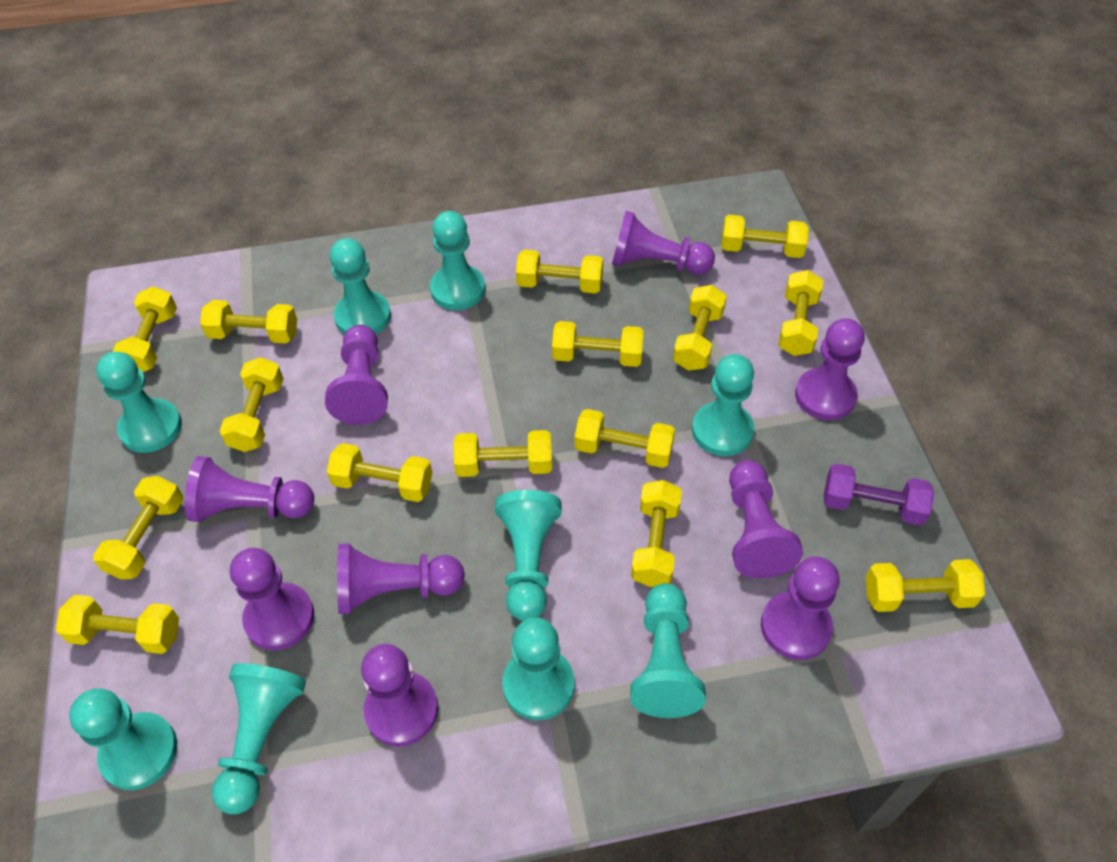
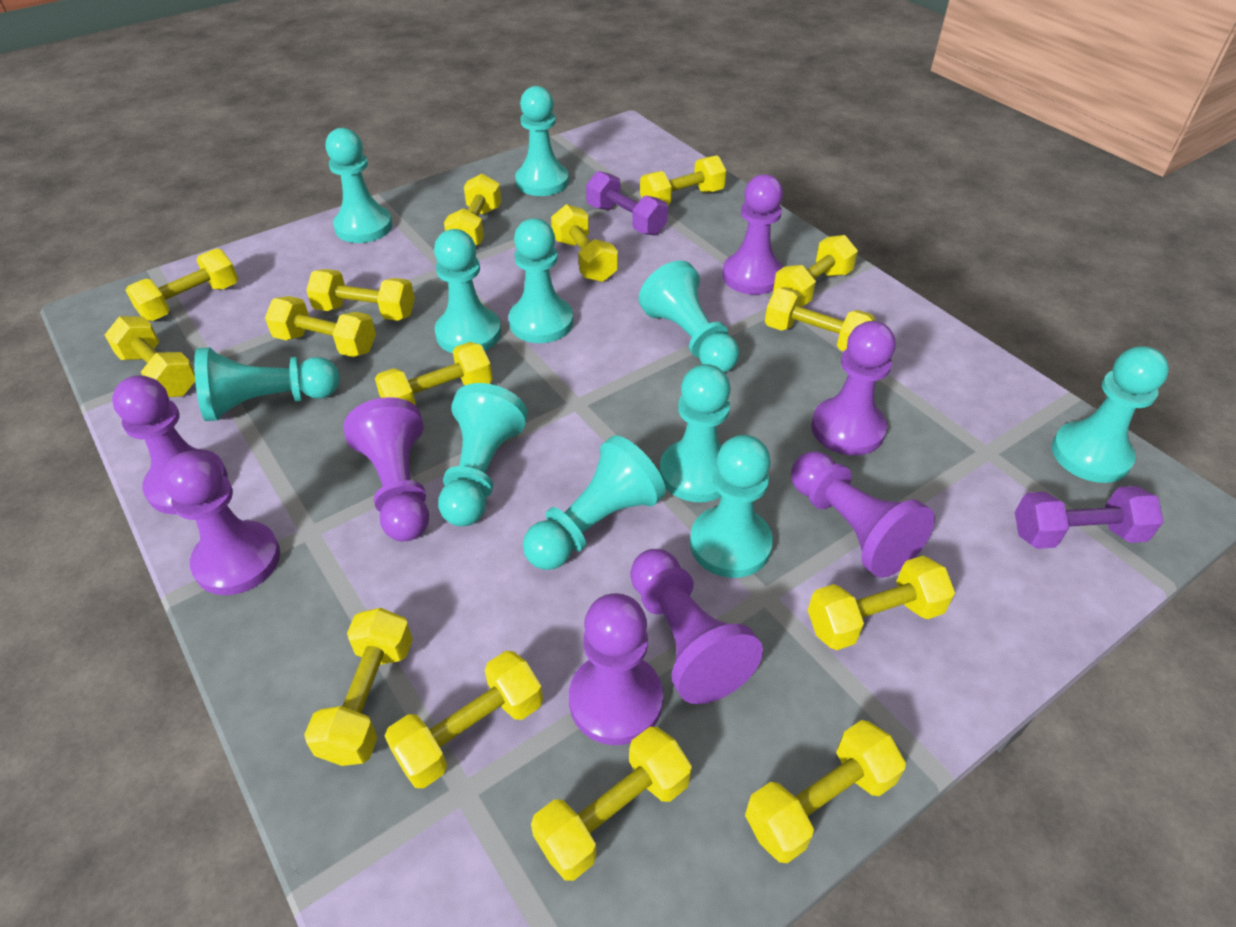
purple dumbbell: 1 -> 2
purple pawn: 9 -> 8
turquoise pawn: 9 -> 11

